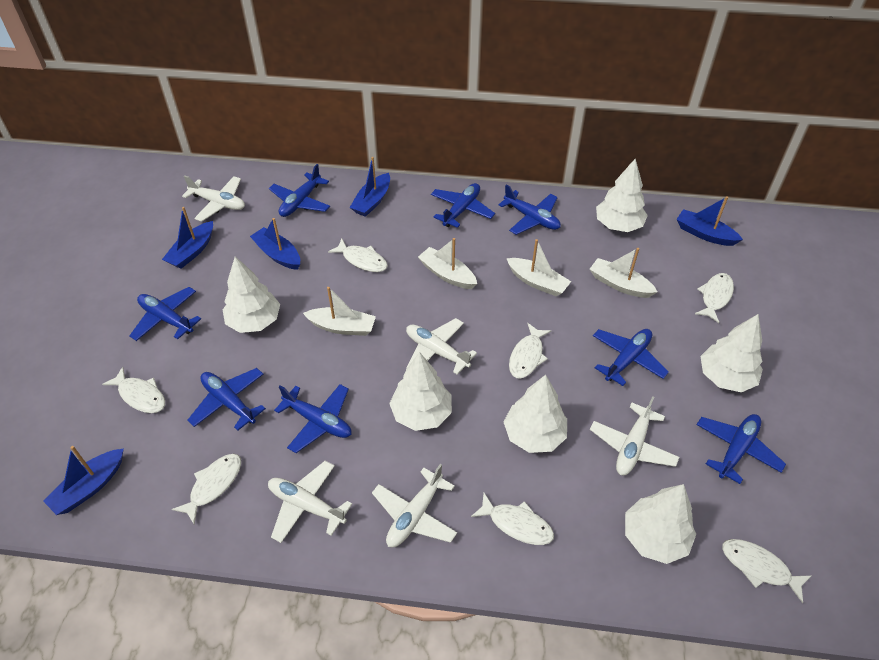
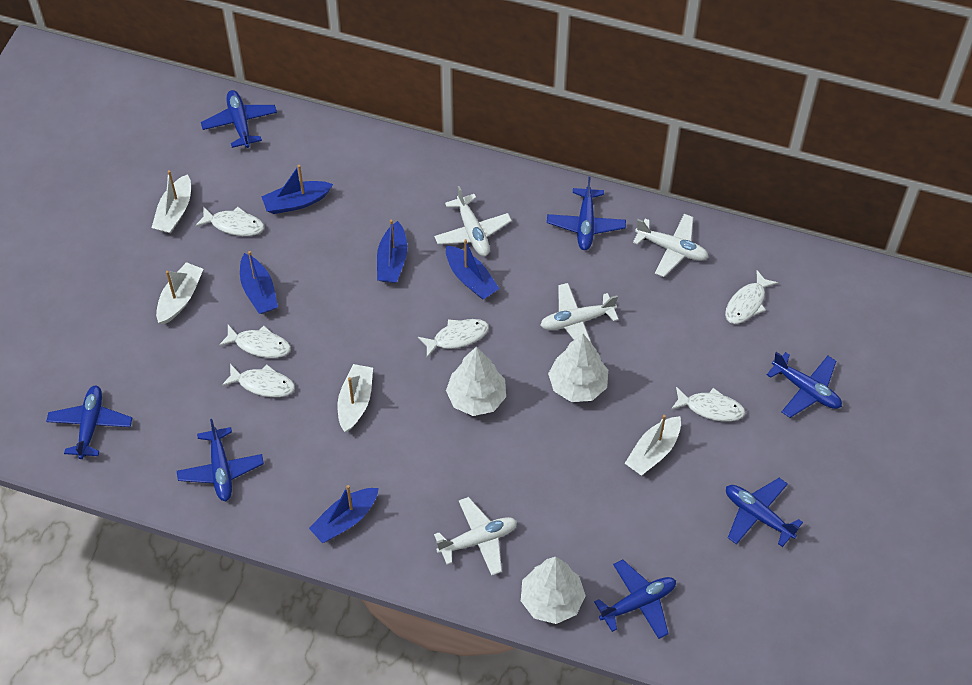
blue plane: 8 -> 7
white fish: 7 -> 6
white plane: 5 -> 4
white tree: 6 -> 3

